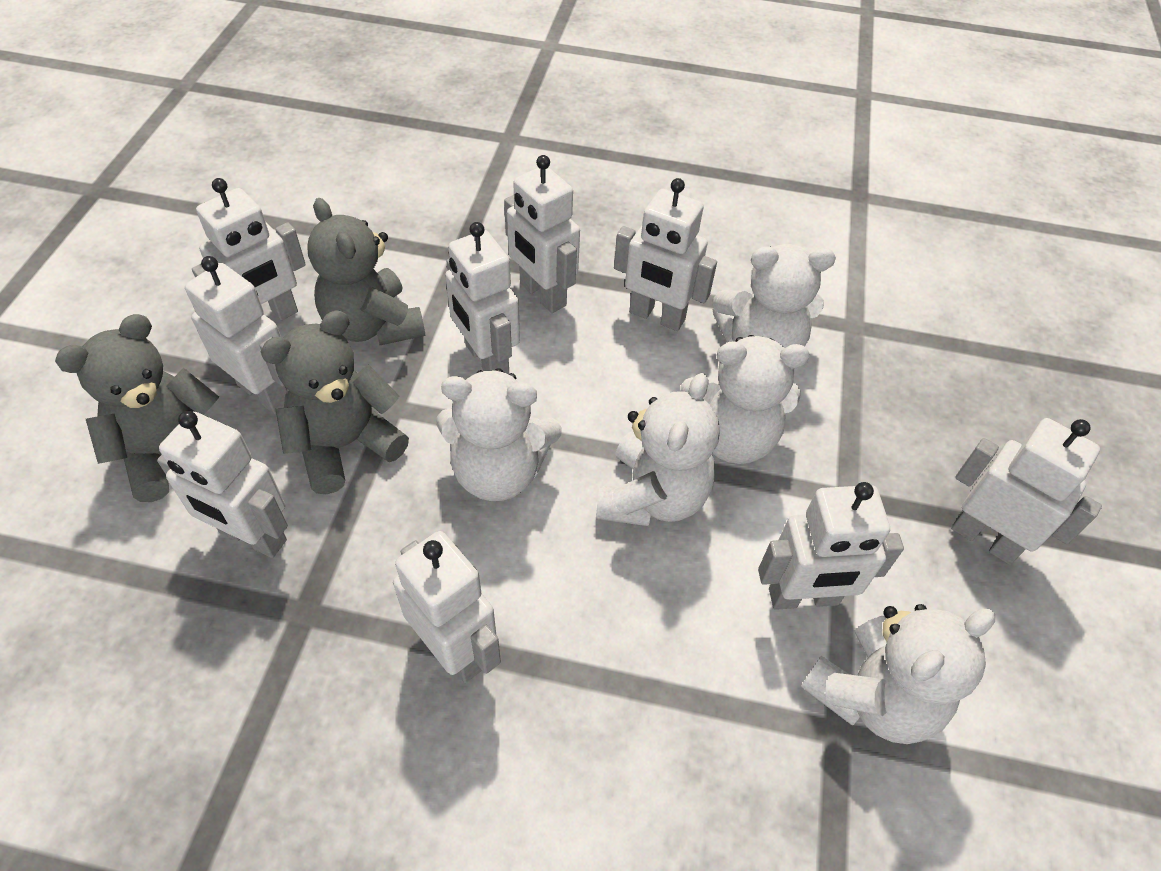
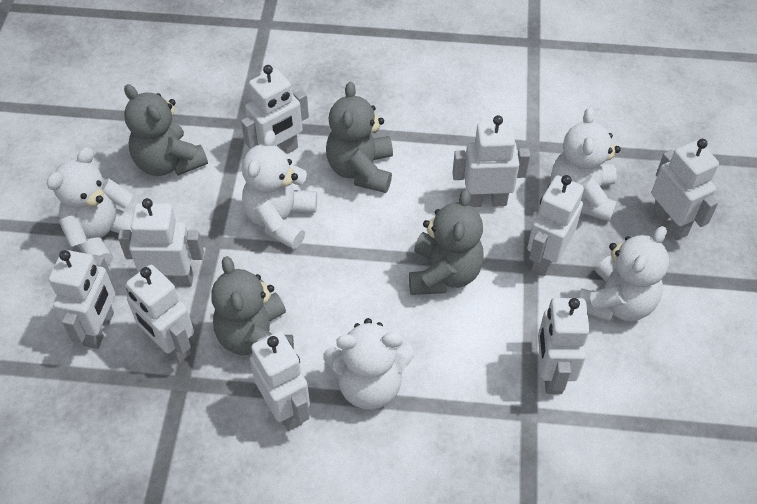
grey teddy bear: 3 -> 4

